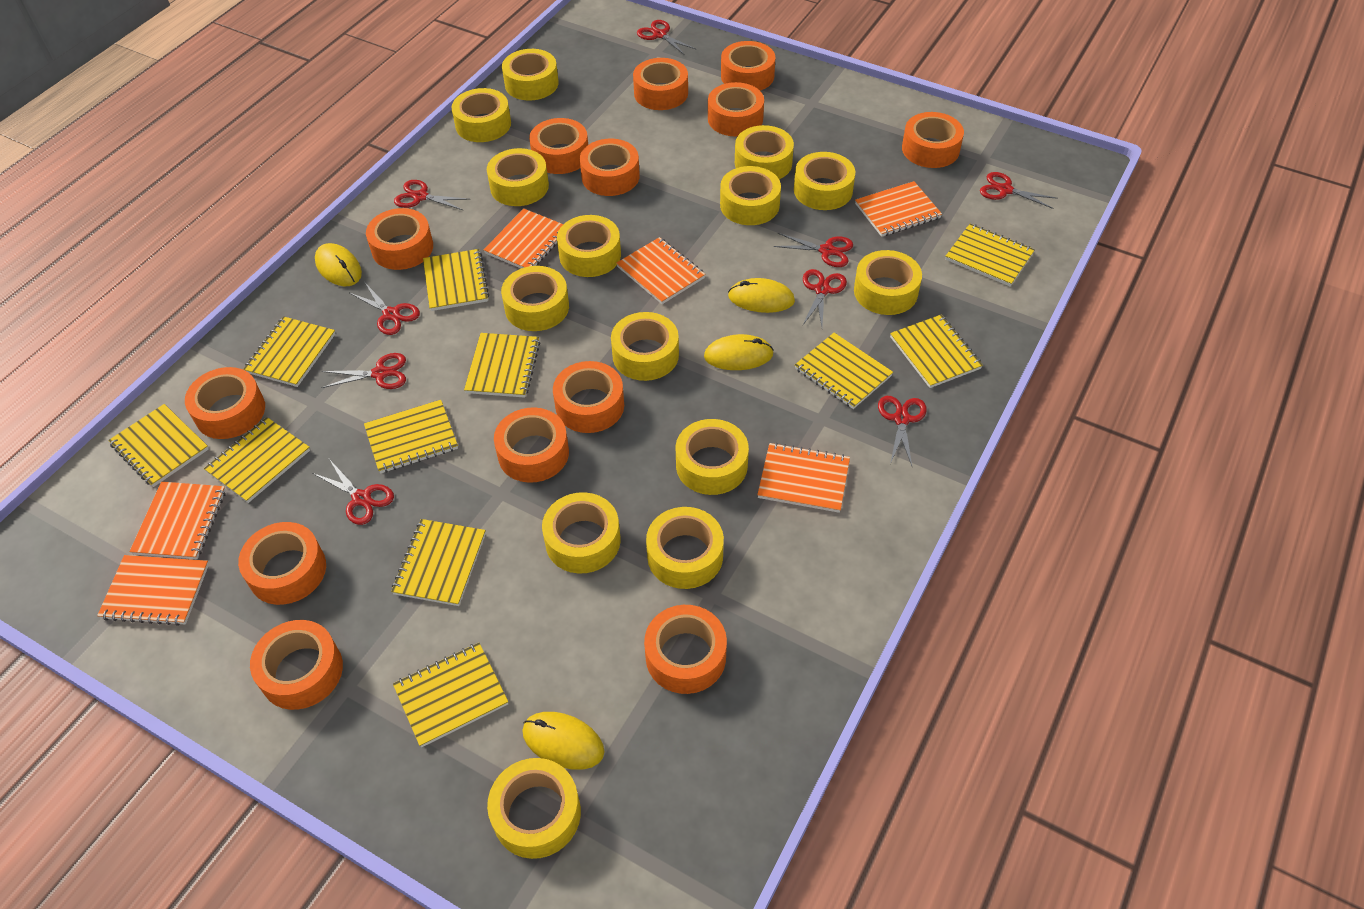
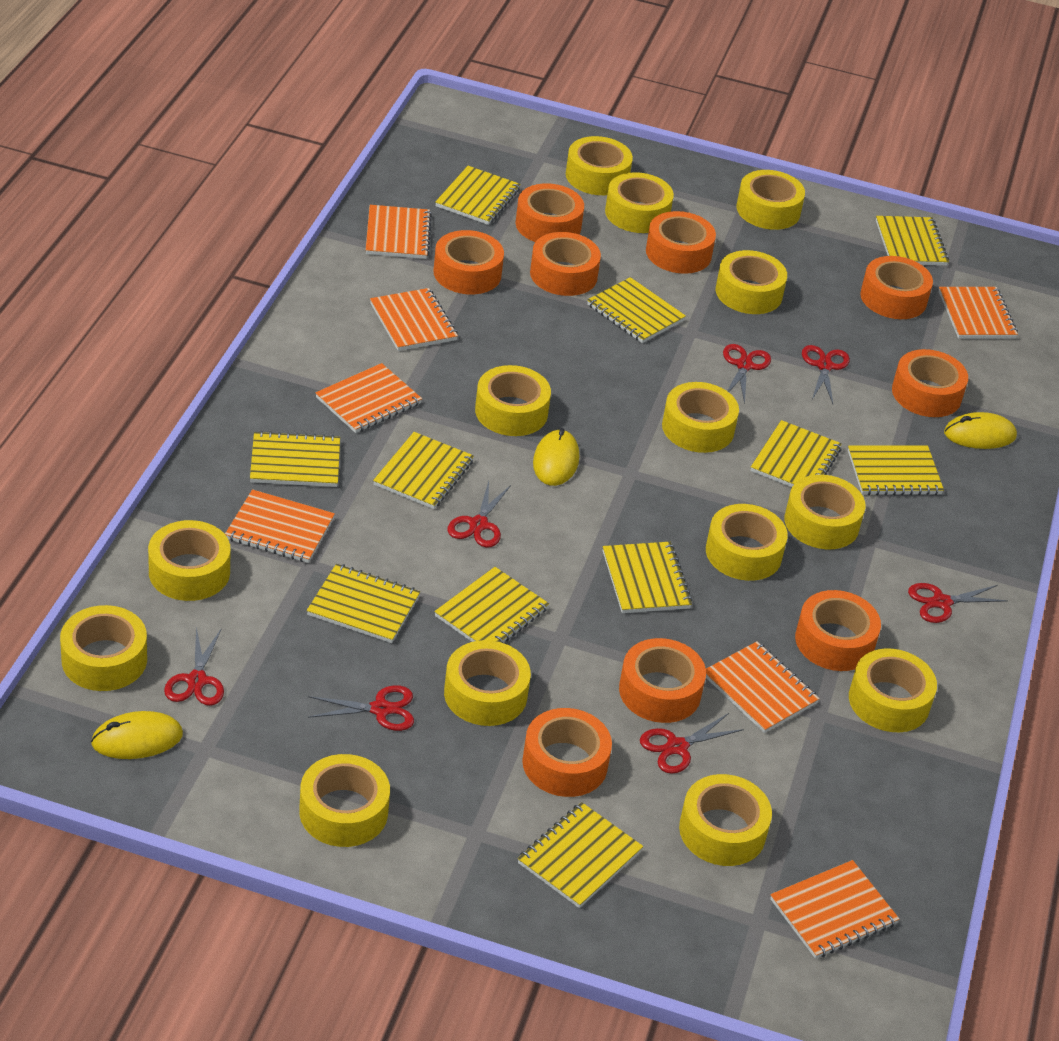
orange notebook: 6 -> 7
orange tape: 13 -> 9
red scissors: 9 -> 7
yellow mouse: 4 -> 3

